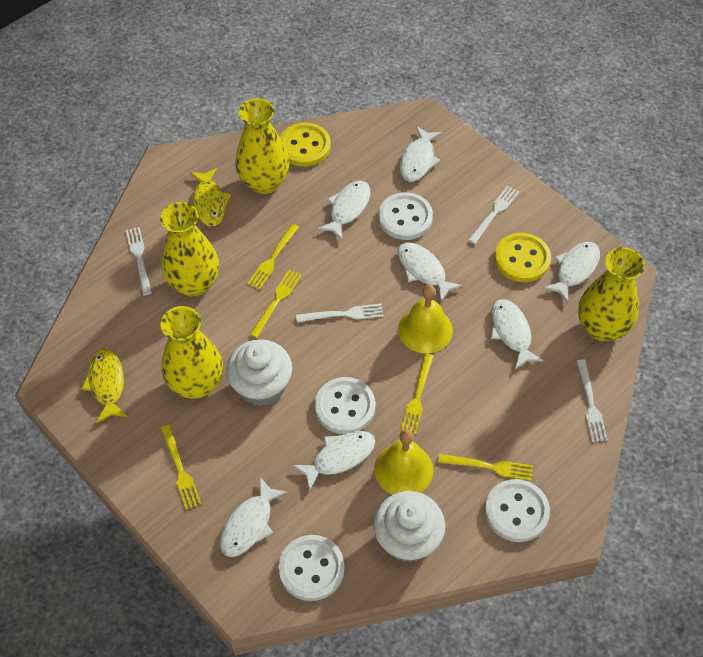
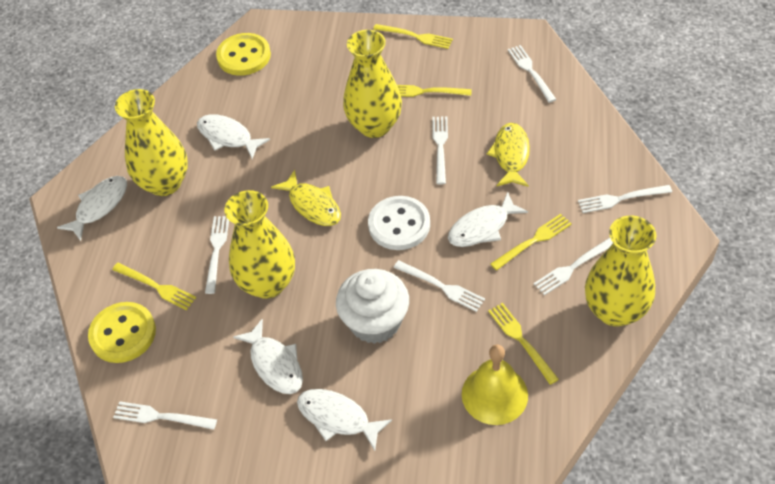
white button: 4 -> 1
white cupcake: 2 -> 1
white fish: 7 -> 5
white fork: 4 -> 7
yellow bell: 2 -> 1

